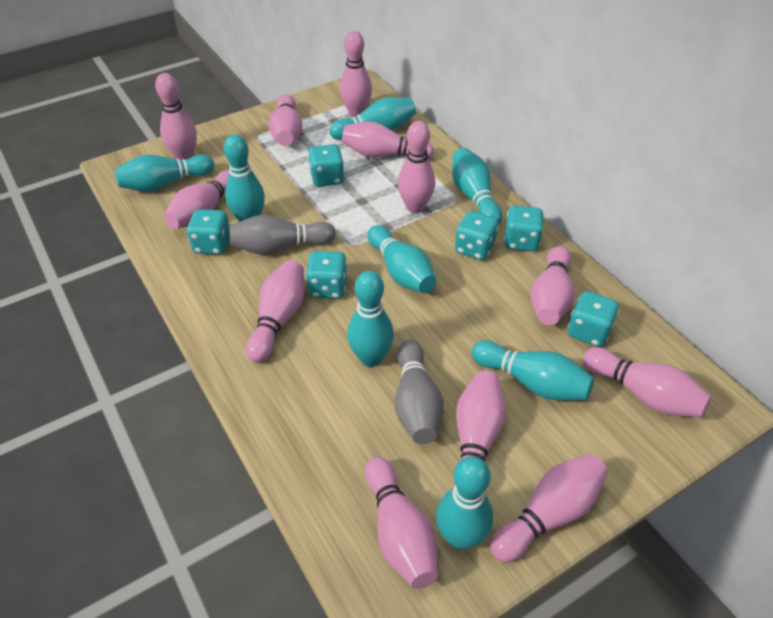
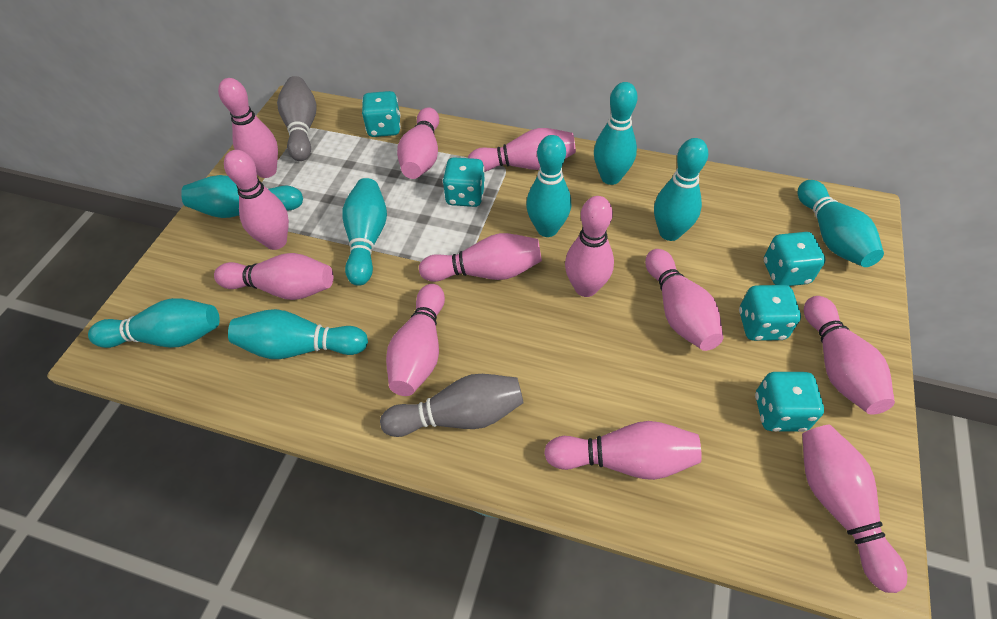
turquoise dice: 6 -> 5

